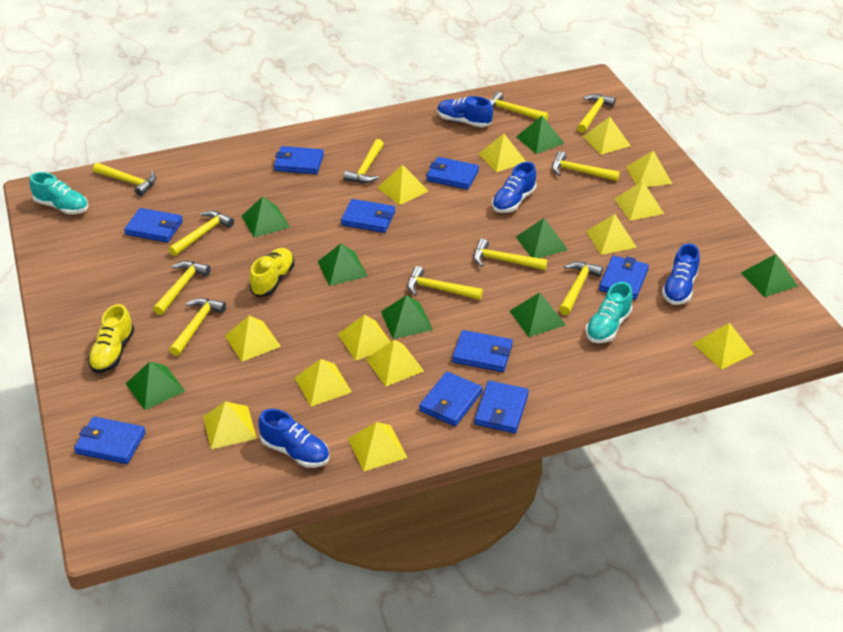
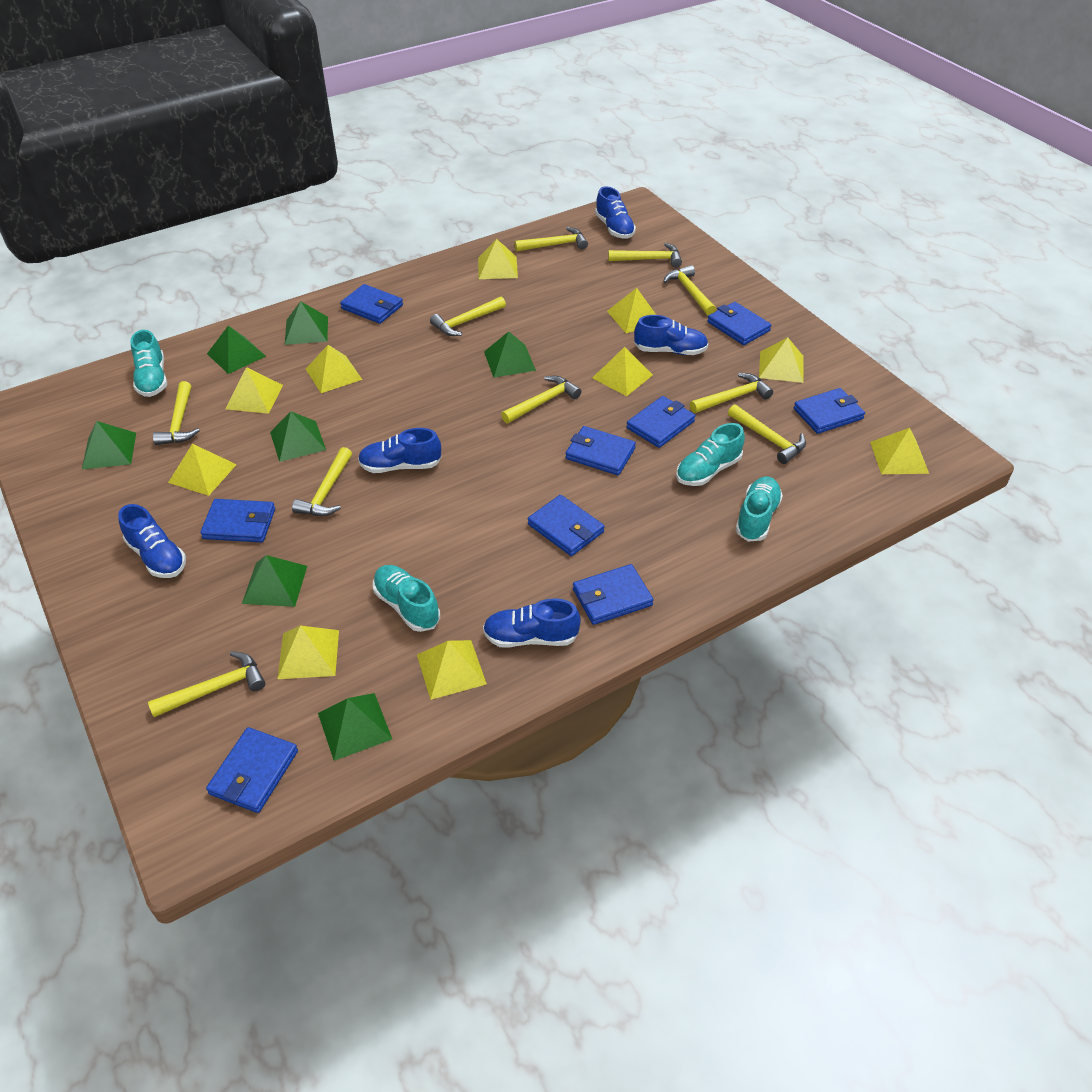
blue shoe: 4 -> 5
green pyramid: 8 -> 7
turquoise shoe: 2 -> 4
yellow hammer: 11 -> 10
yellow pyramid: 13 -> 10
yellow shoe: 2 -> 0

